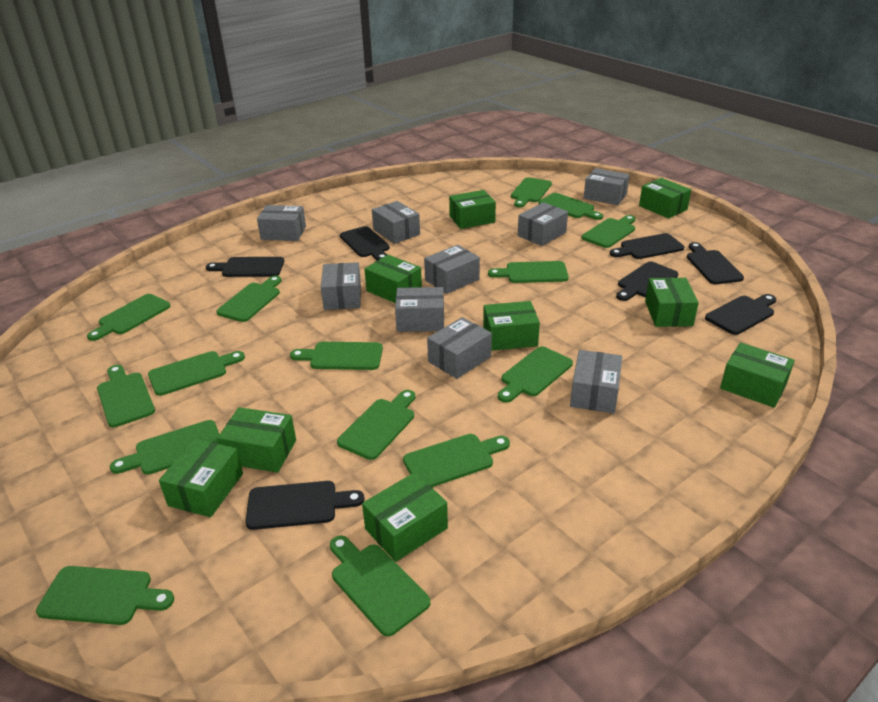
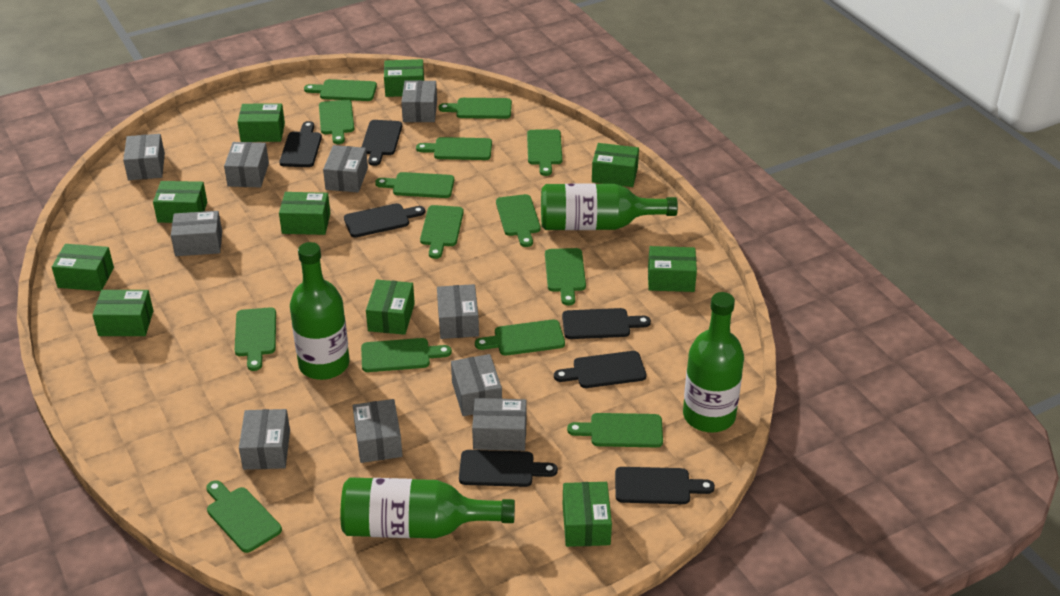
green bottle: 0 -> 4
green box: 9 -> 10
green cutting board: 15 -> 14
grey box: 9 -> 10

